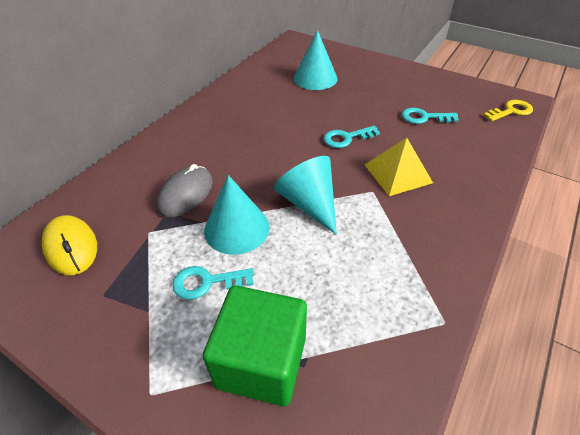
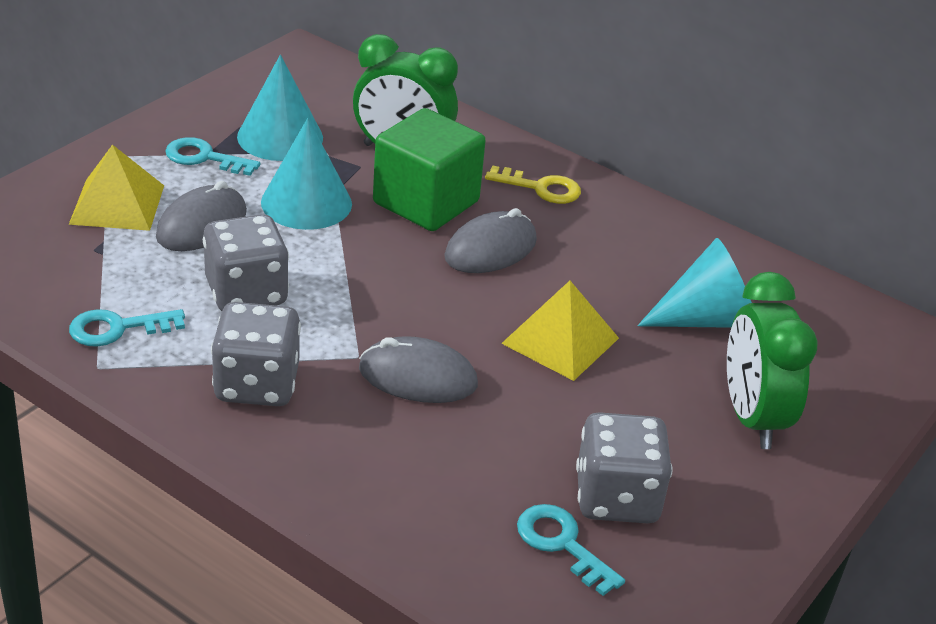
green clock: 0 -> 2
grey dice: 0 -> 3
grey mouse: 1 -> 3
yellow mouse: 1 -> 0
yellow pyramid: 1 -> 2

